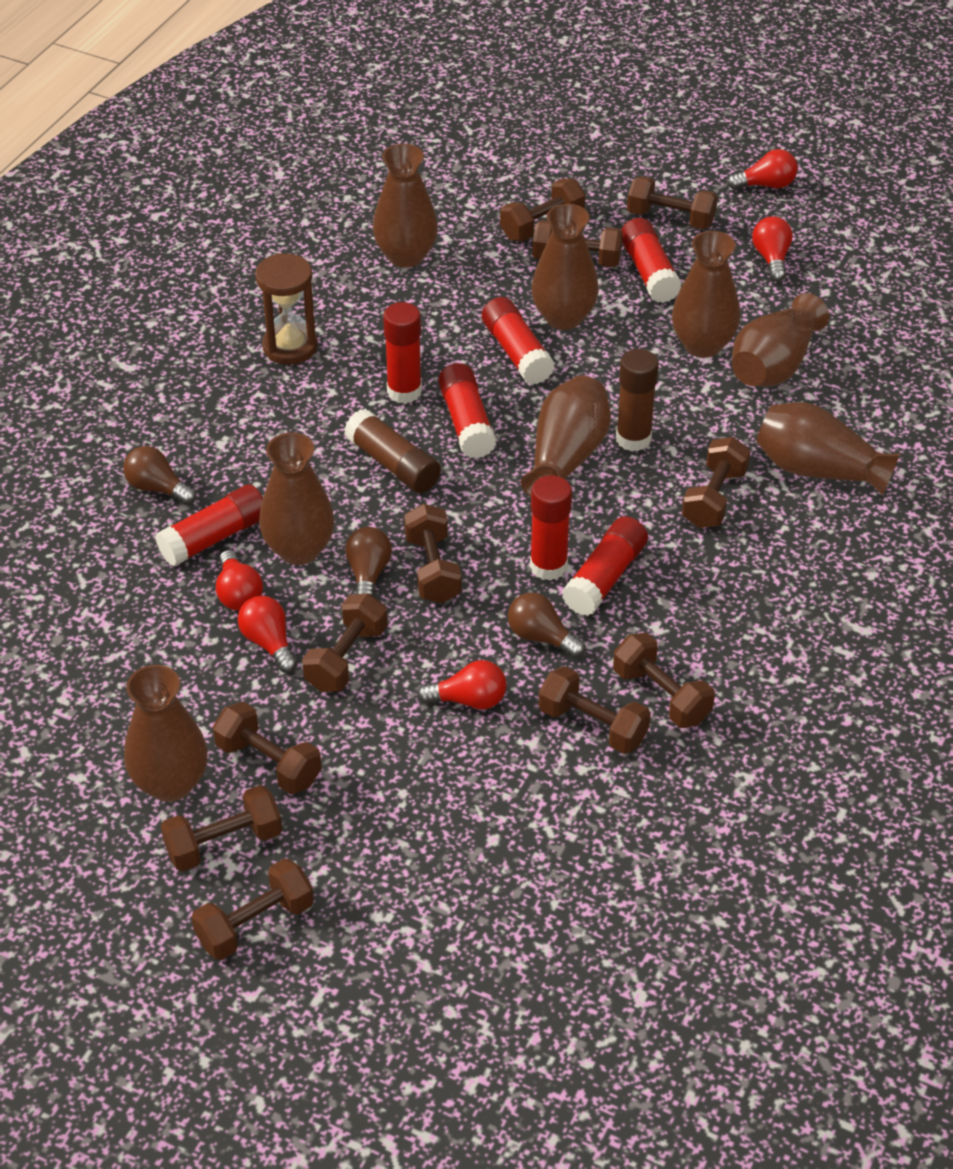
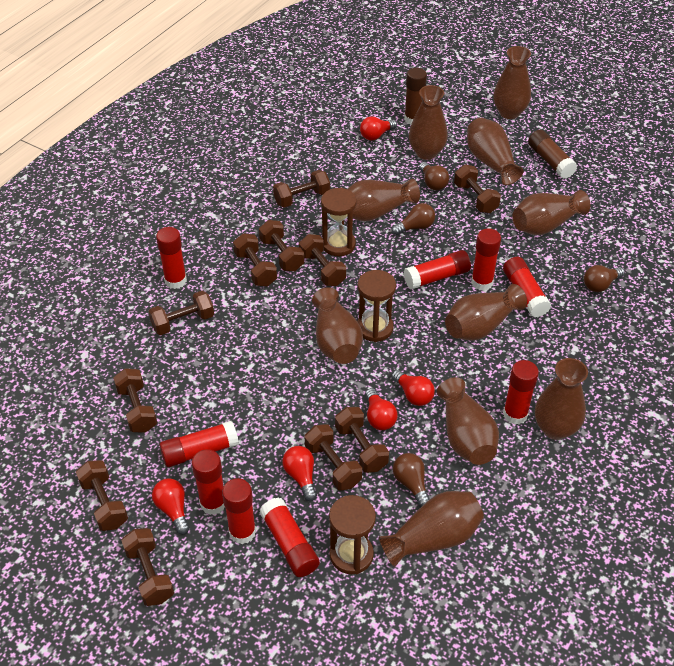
brown hourglass: 1 -> 3
brown light bulb: 3 -> 4
brown vase: 8 -> 10
red glue stick: 7 -> 9

